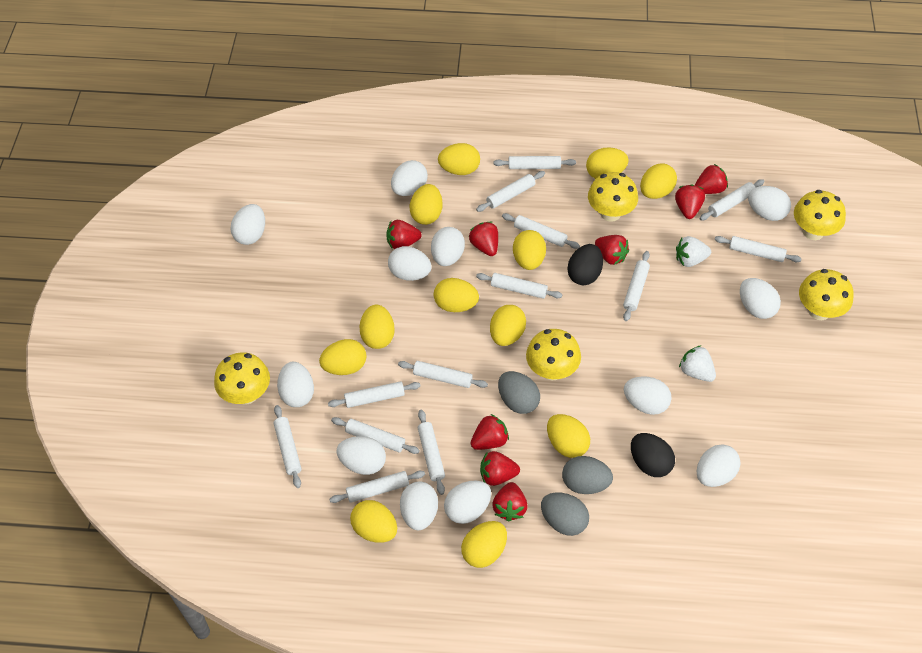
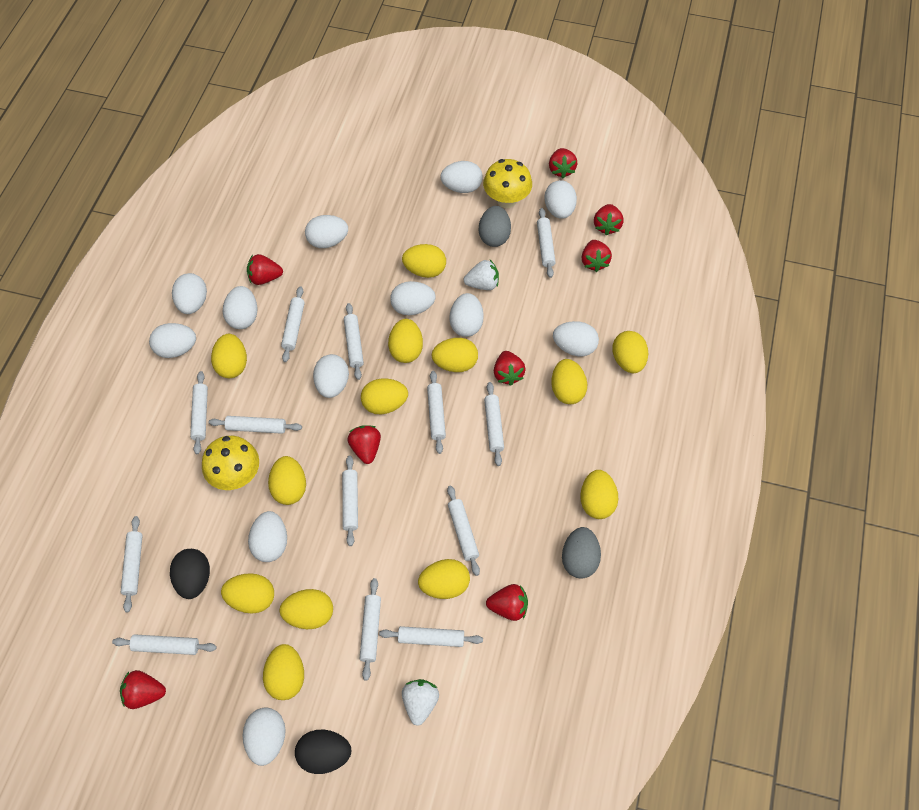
grey egg: 3 -> 2
yellow egg: 12 -> 13
yellow mushroom: 5 -> 2

